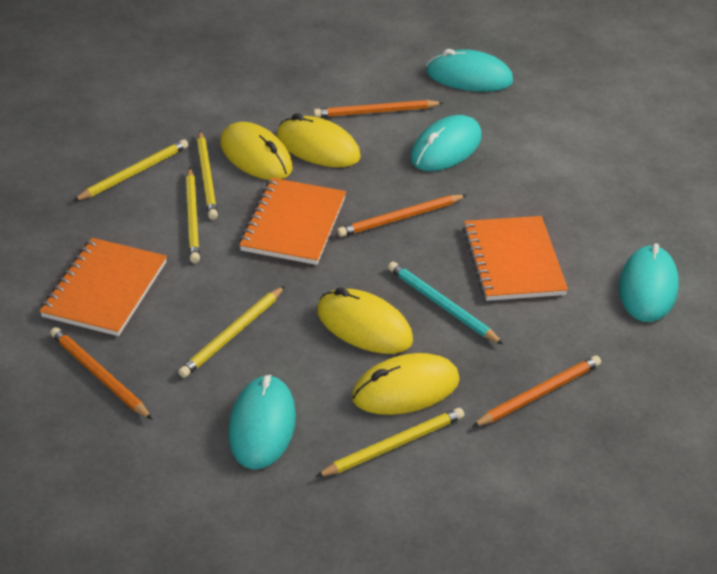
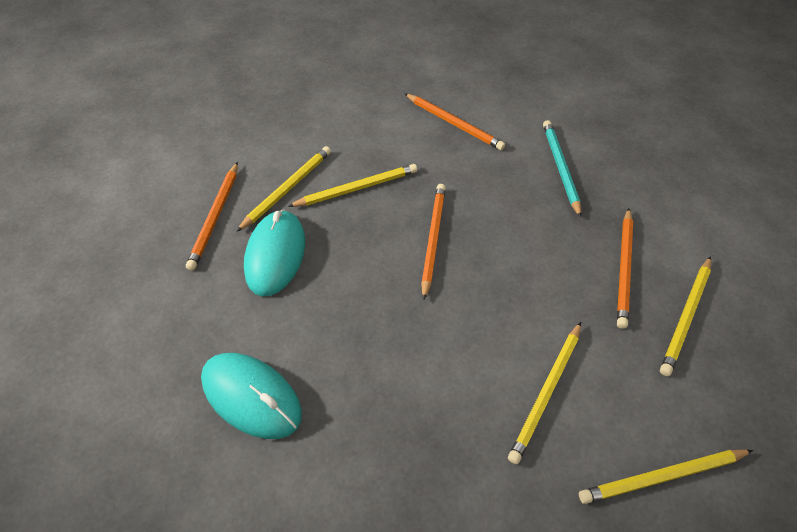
orange notebook: 3 -> 0
turquoise mouse: 4 -> 2
yellow mouse: 4 -> 0

